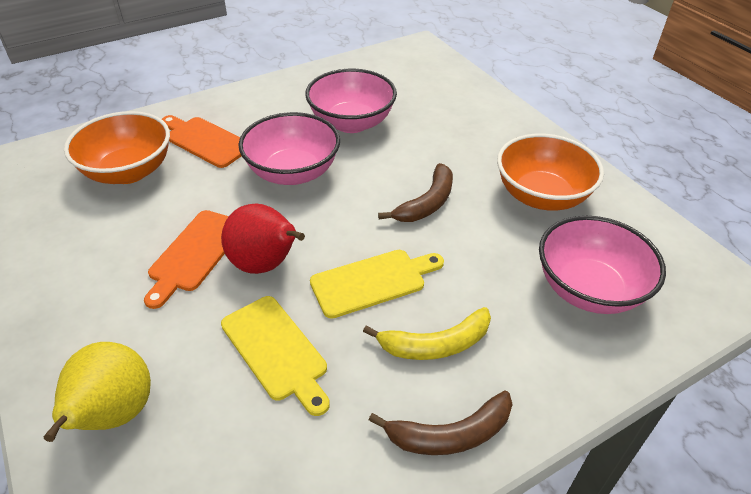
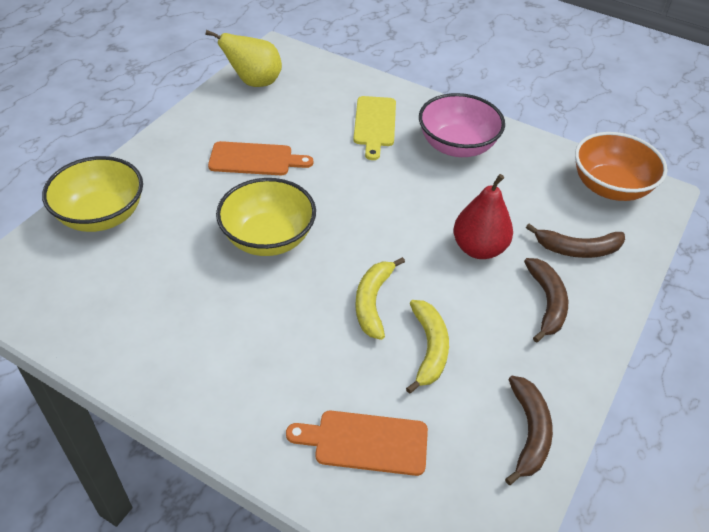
brown banana: 2 -> 3
orange bowl: 2 -> 1
pink bowl: 3 -> 1
yellow banana: 1 -> 2
yellow bowl: 0 -> 2
yellow cutting board: 2 -> 1

